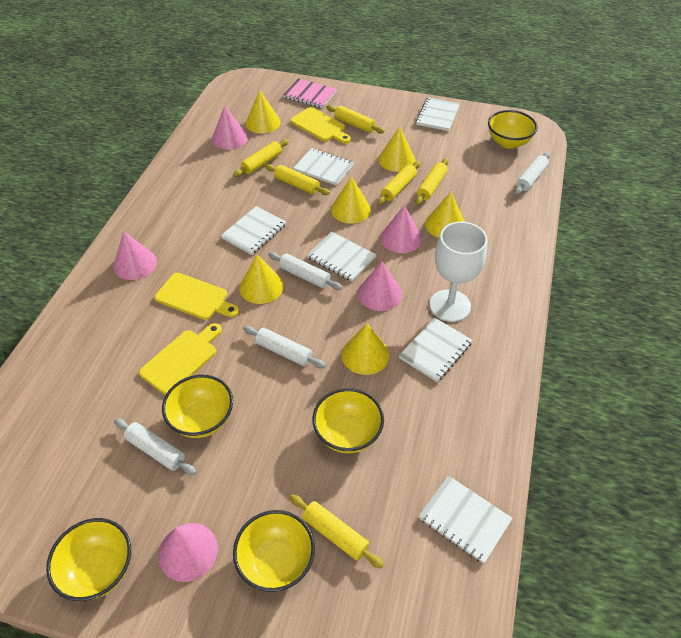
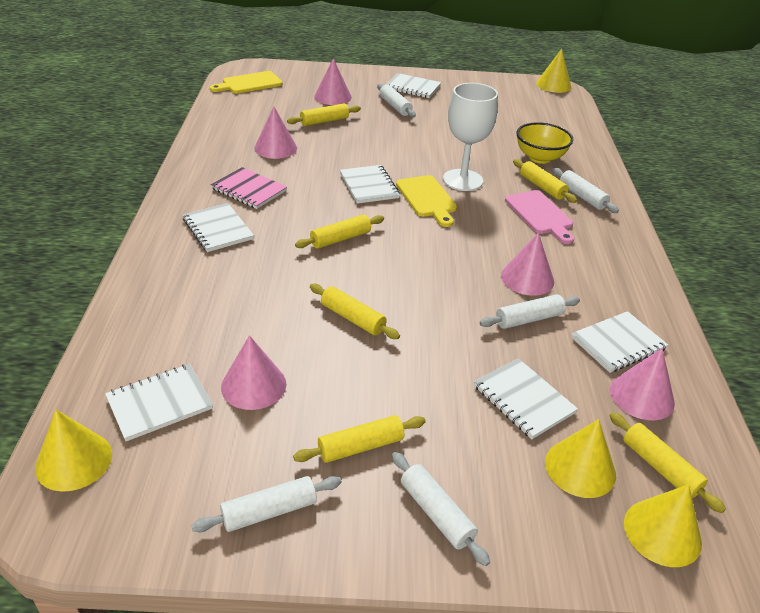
pink cutting board: 0 -> 1
white rolling pin: 4 -> 5
yellow bowl: 5 -> 1
yellow cone: 6 -> 4
yellow cutting board: 3 -> 2

